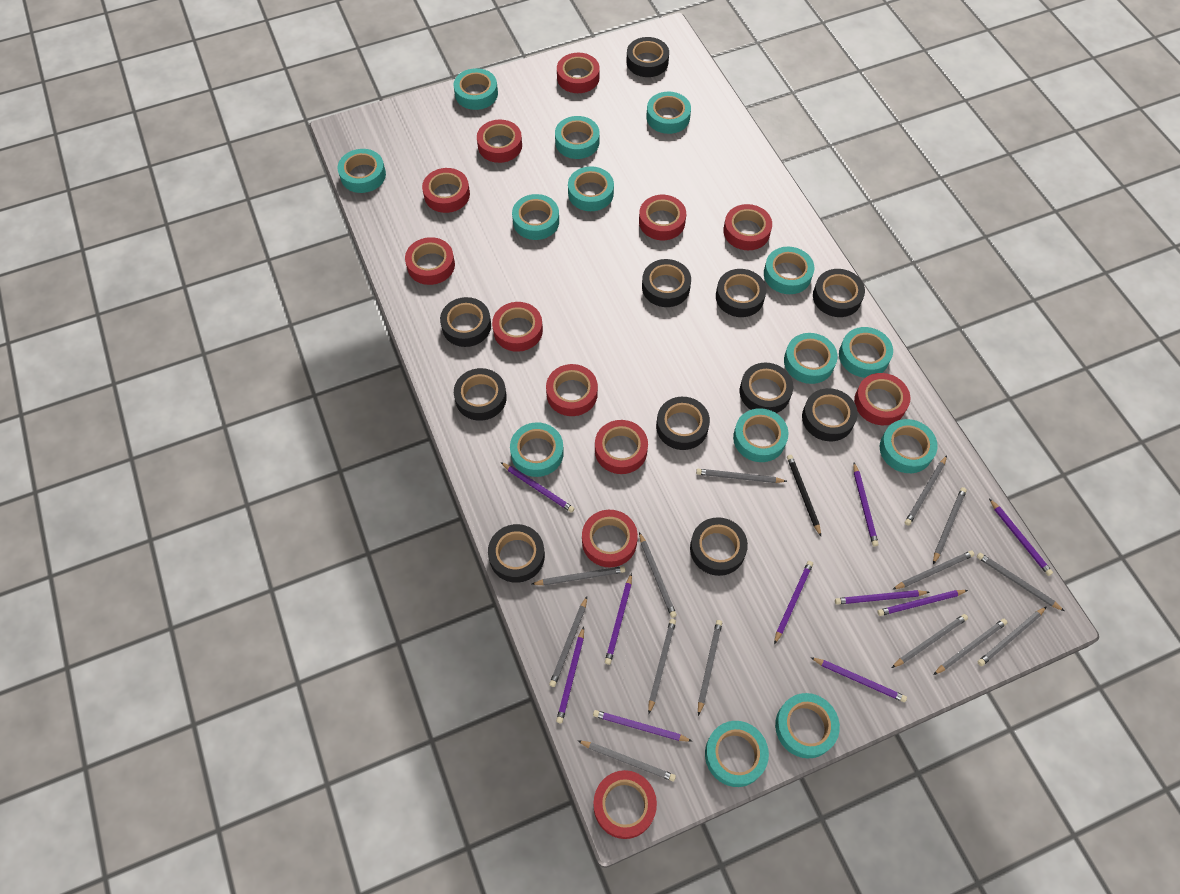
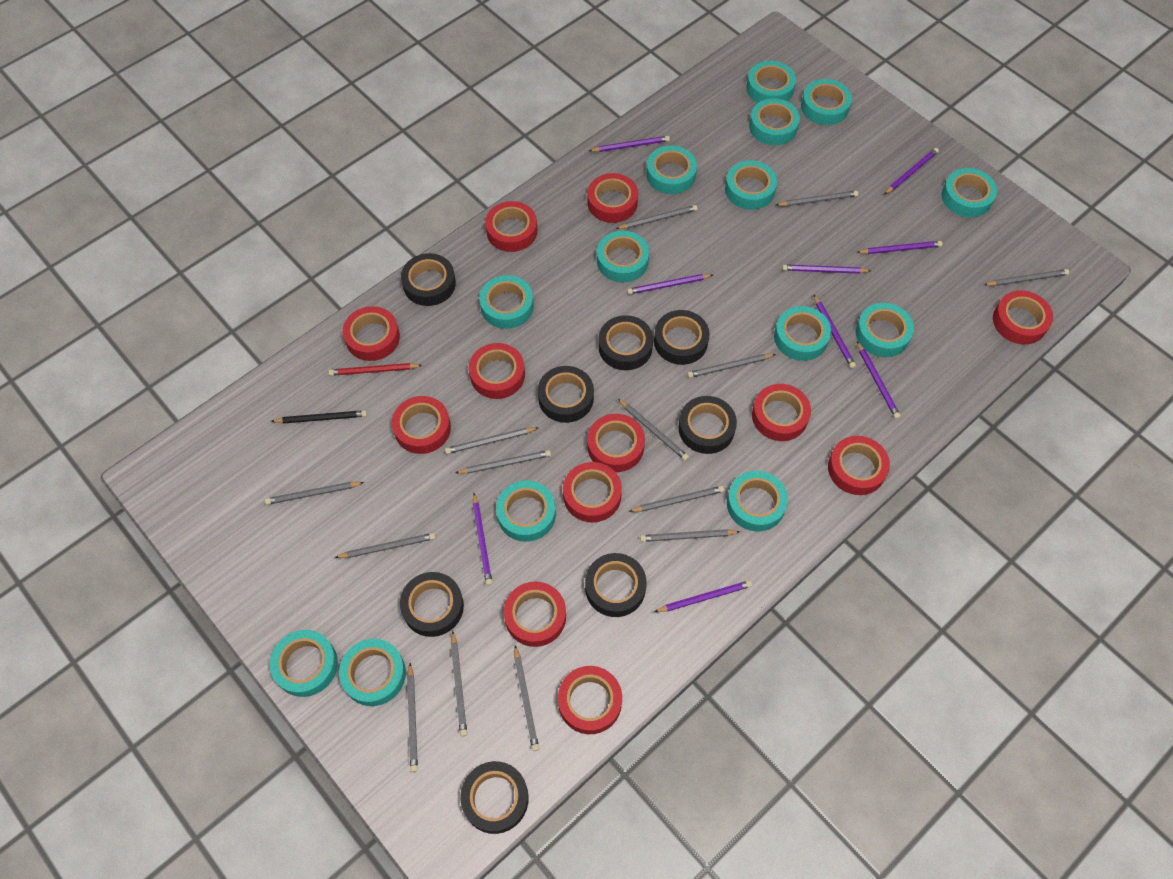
black tape: 11 -> 8
purple pencil: 10 -> 9
red pencil: 0 -> 1

